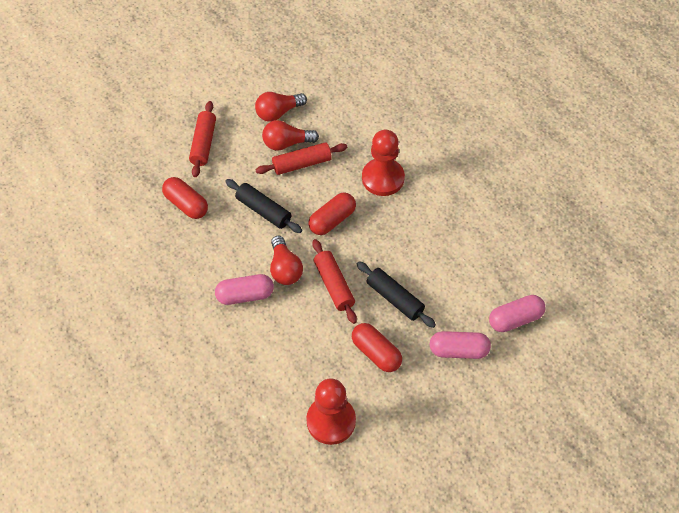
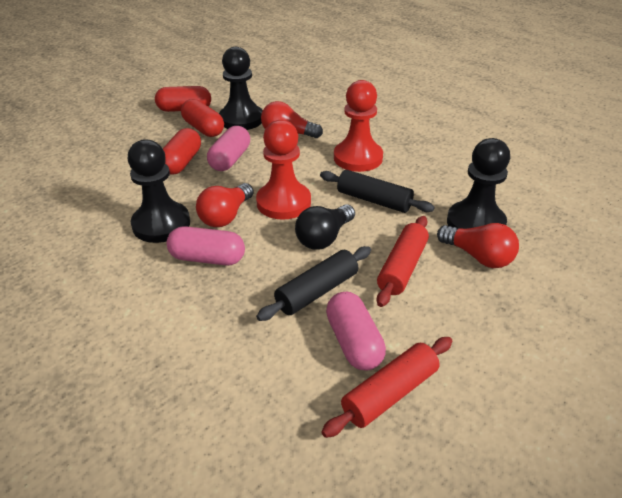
black light bulb: 0 -> 1
black pawn: 0 -> 3
red rolling pin: 3 -> 2

